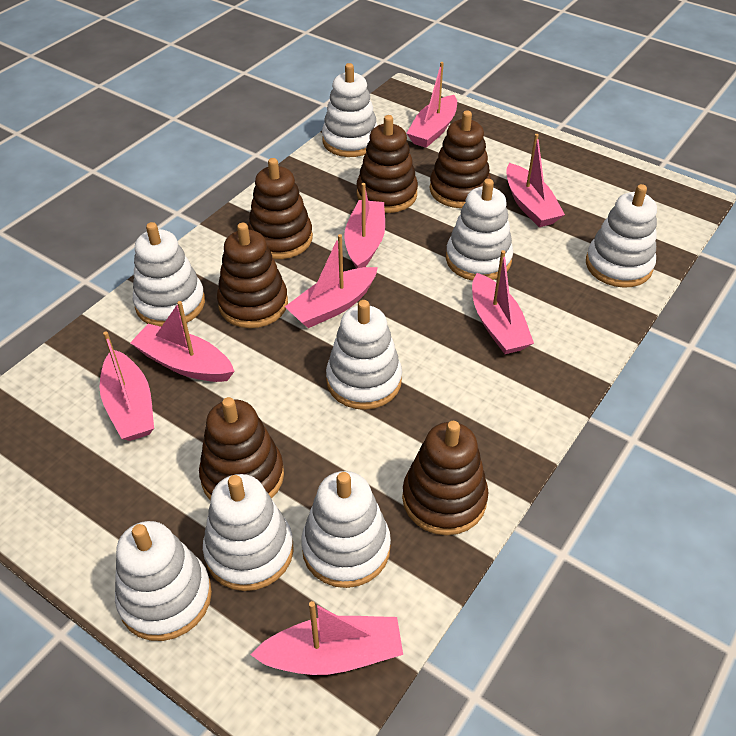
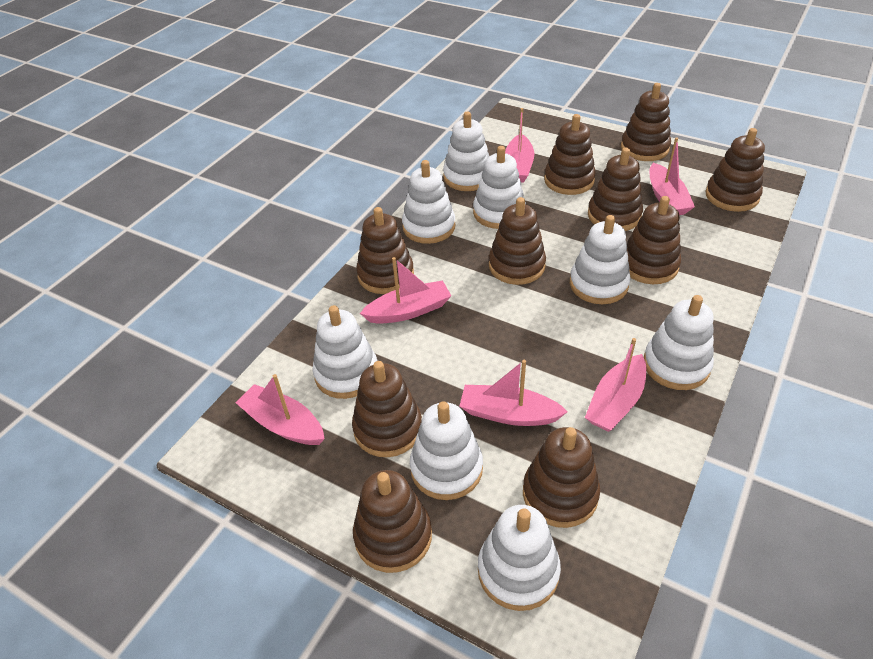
brown stacking toy: 6 -> 10
pink boat: 8 -> 6

